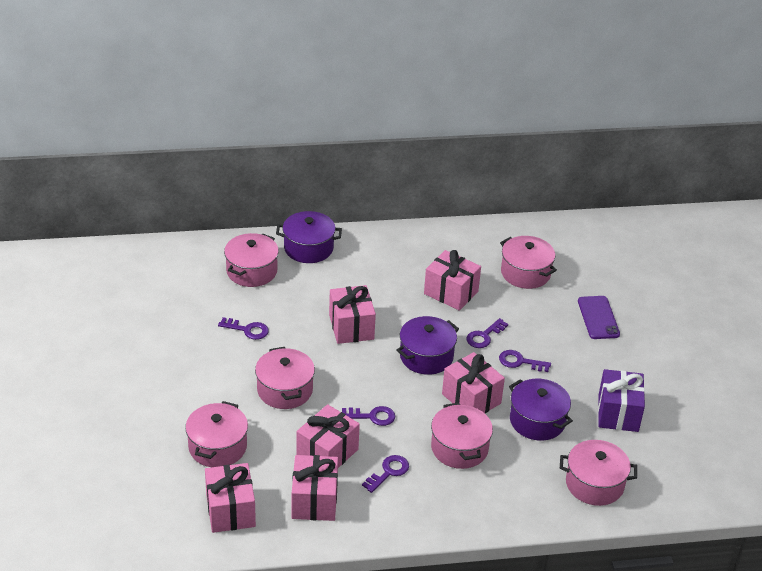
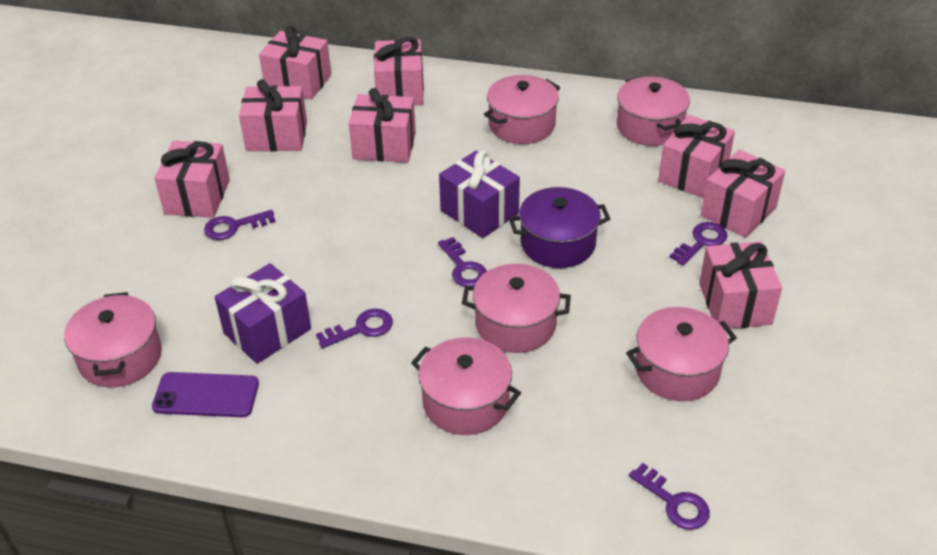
pink gift: 6 -> 8
purple gift: 1 -> 2
purple pot: 3 -> 1

